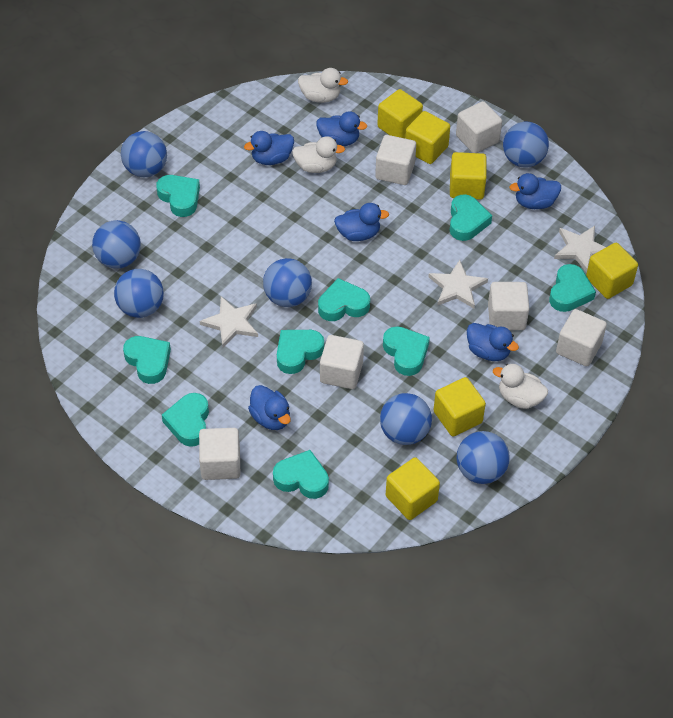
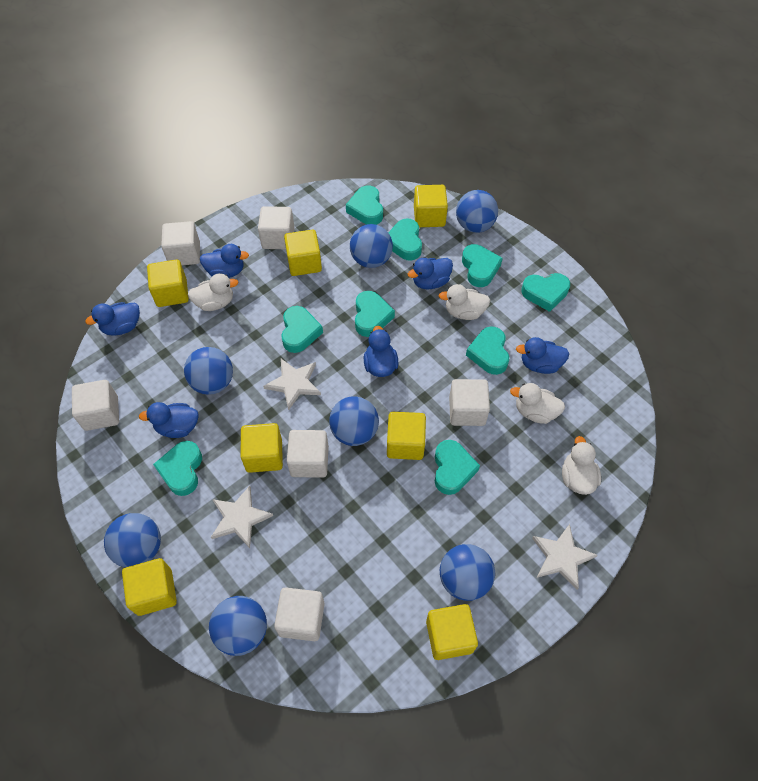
white duck: 3 -> 4
yellow cube: 6 -> 7

